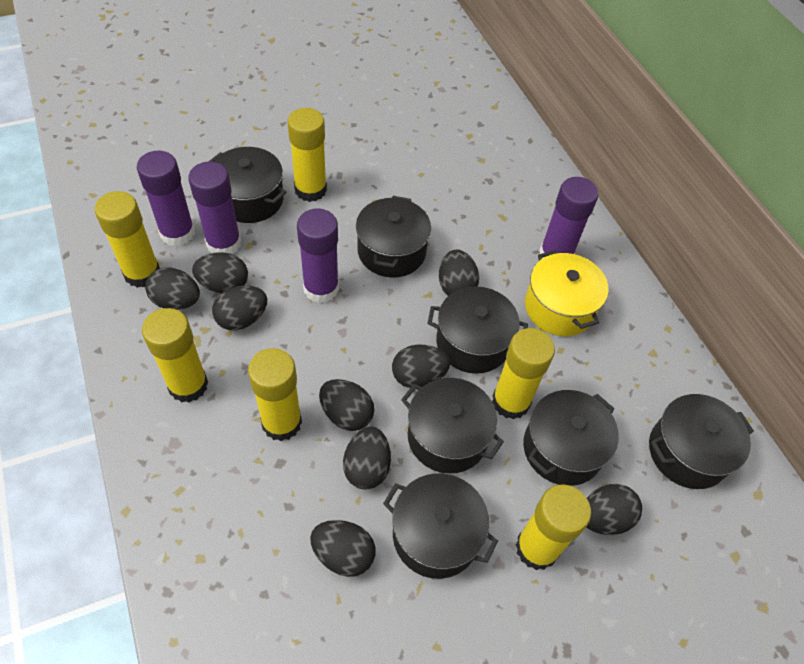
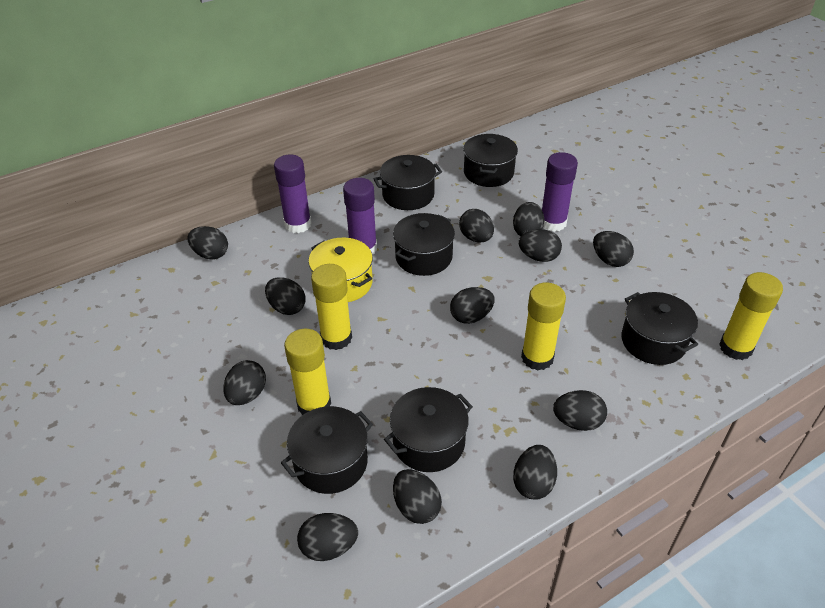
black egg: 9 -> 12
black pot: 7 -> 6
purple glue stick: 4 -> 3
yellow glue stick: 6 -> 4

